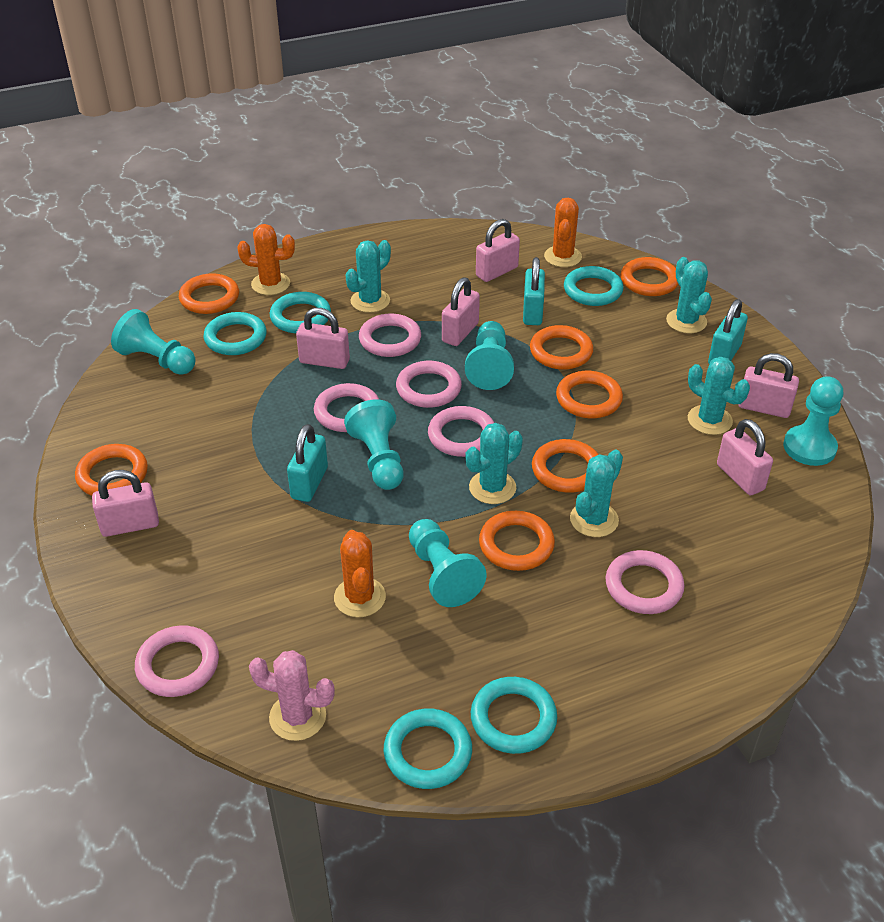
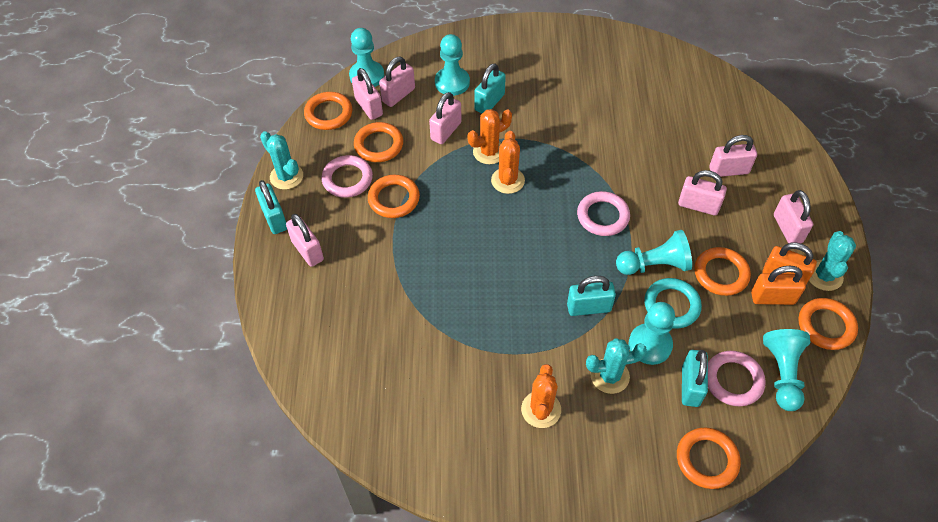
orange padlock: 0 -> 2
orange ring: 7 -> 6
pink cactus: 1 -> 0
pink padlock: 6 -> 7
pink ring: 6 -> 3
turquoise cactus: 5 -> 3
turquoise padlock: 3 -> 4
turquoise ring: 5 -> 1

